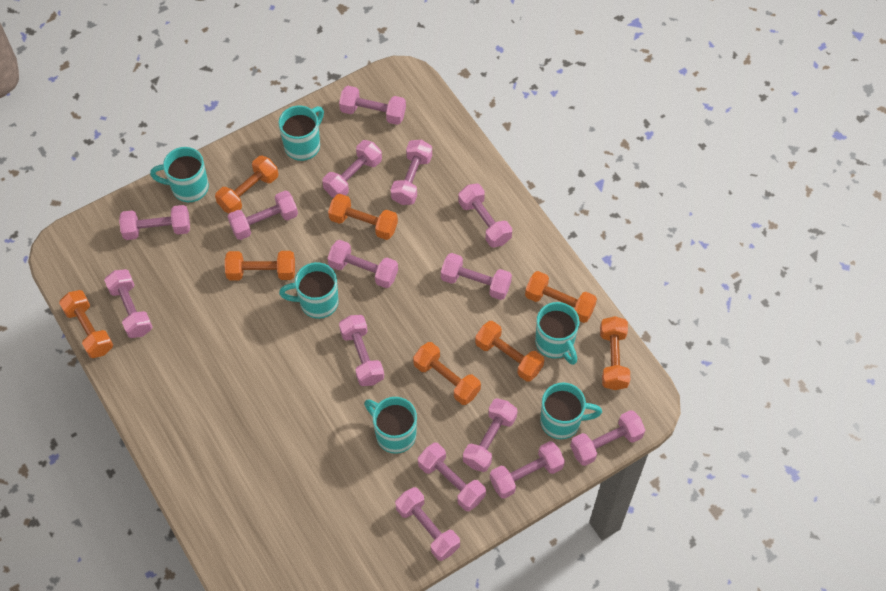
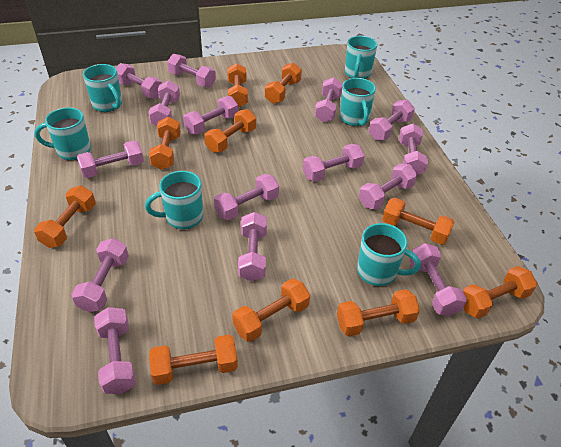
orange dumbbell: 8 -> 10

